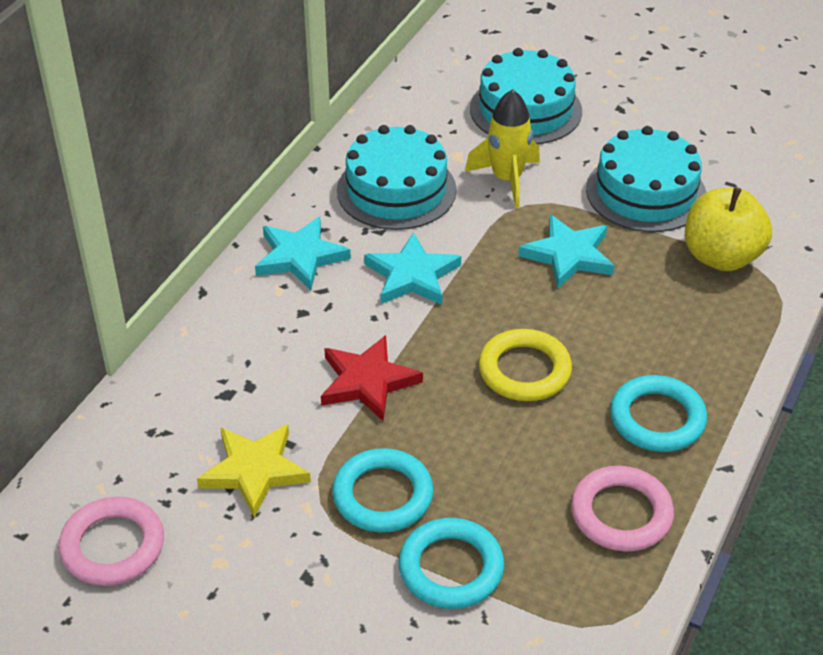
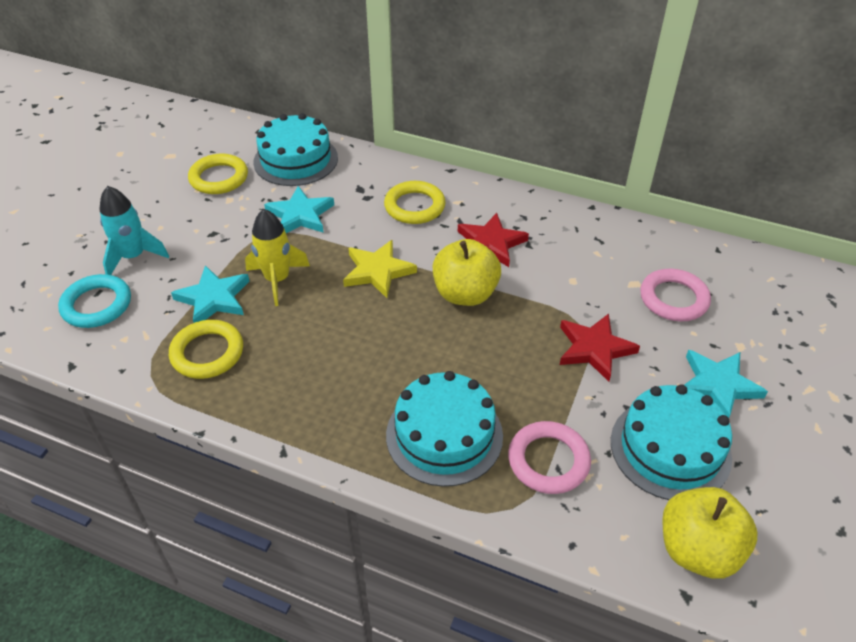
red star: 1 -> 2
turquoise ring: 3 -> 1
turquoise rocket: 0 -> 1
yellow apple: 1 -> 2
yellow ring: 1 -> 3

